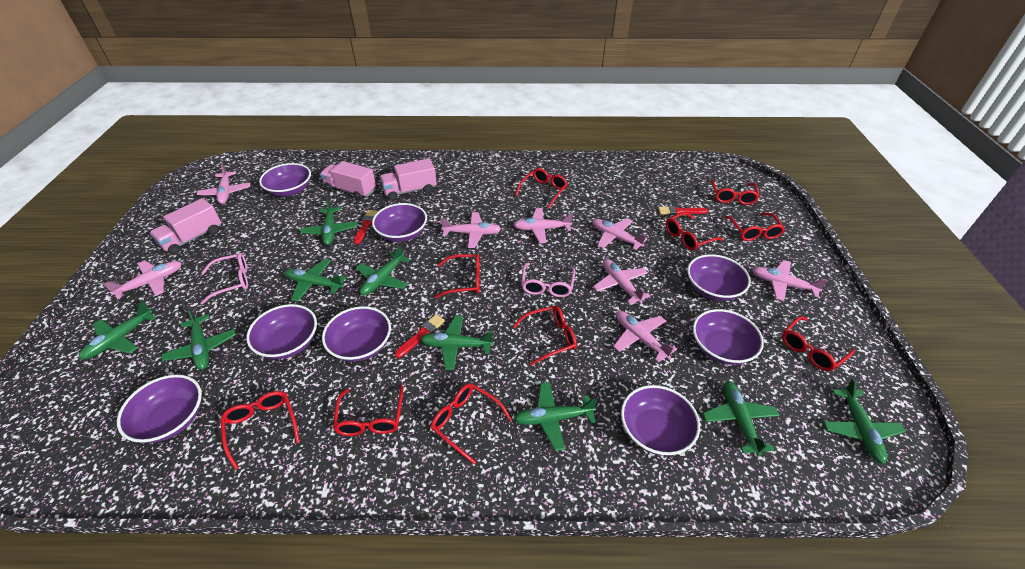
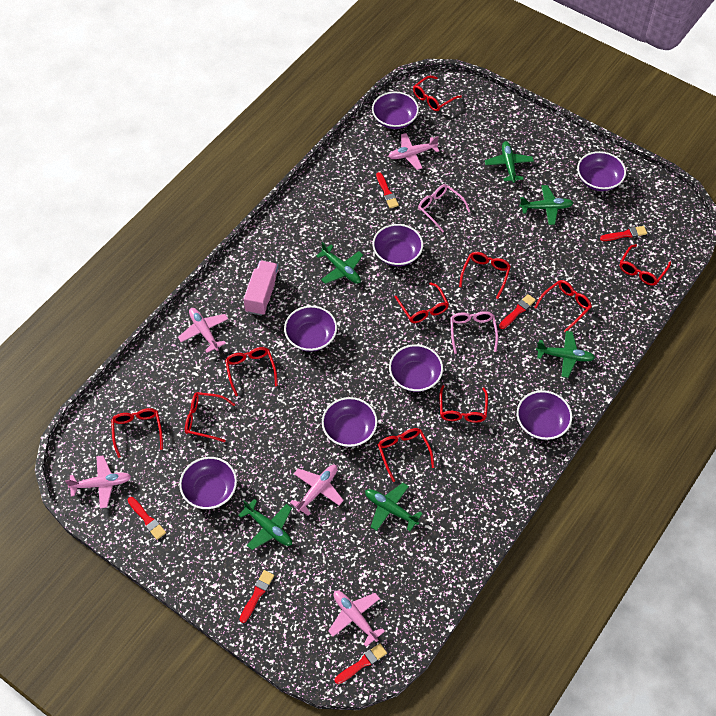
green plane: 9 -> 6
pink plane: 8 -> 5
pink truck: 3 -> 1
red brush: 3 -> 6

